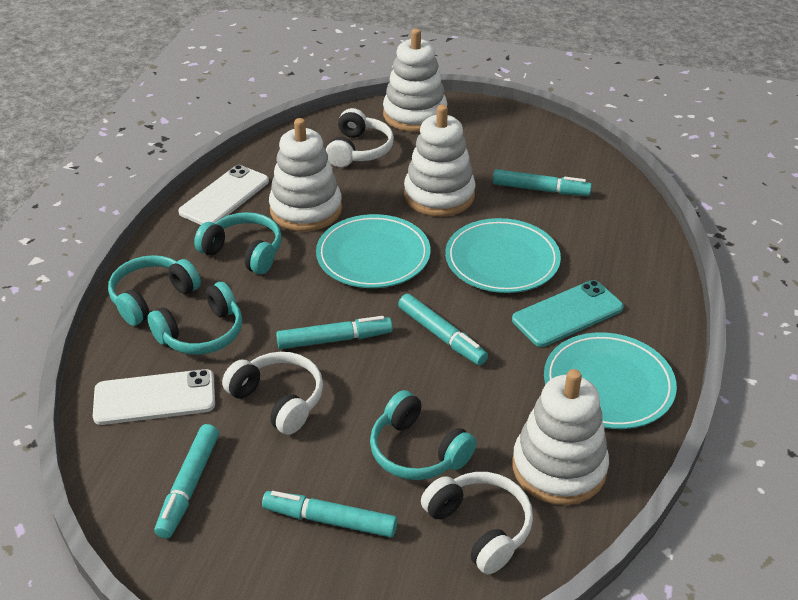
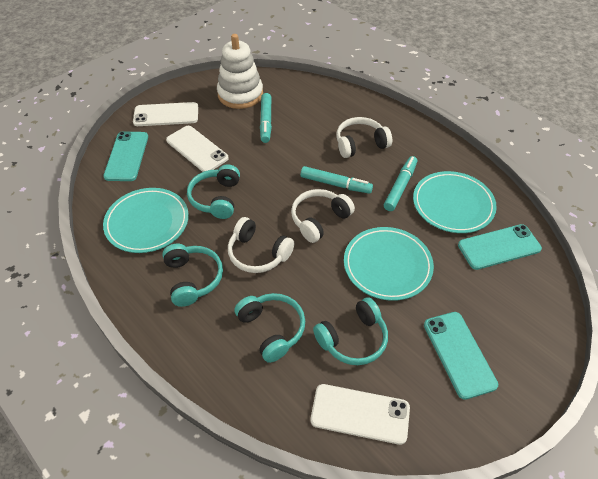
turquoise marker: 5 -> 3
turquoise phone: 1 -> 3
white phone: 2 -> 3
white stacking toy: 4 -> 1

